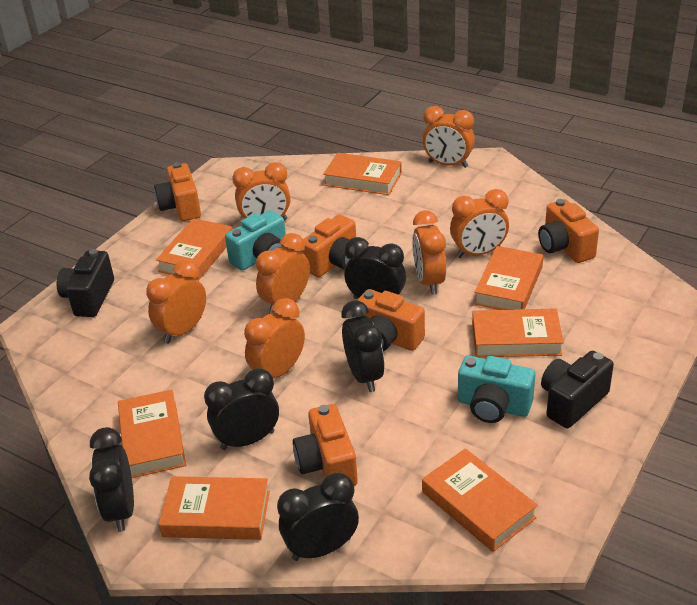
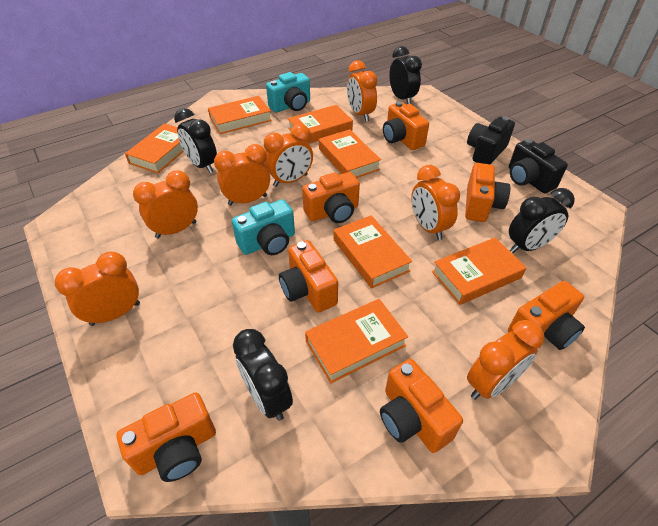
black clock: 5 -> 4
orange camera: 5 -> 7

